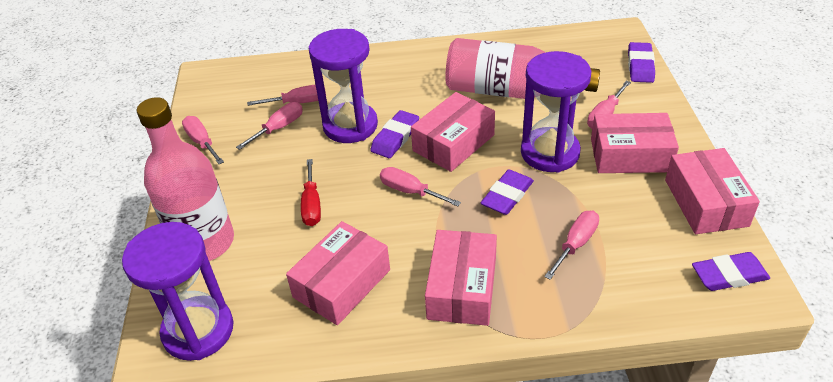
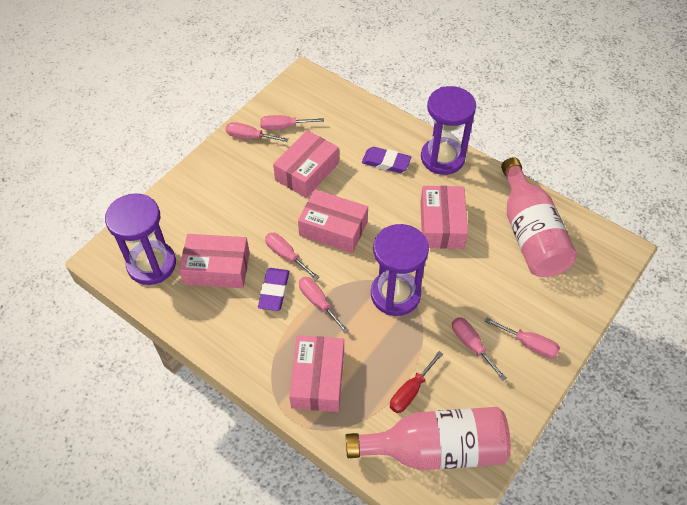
purple eraser: 4 -> 2

